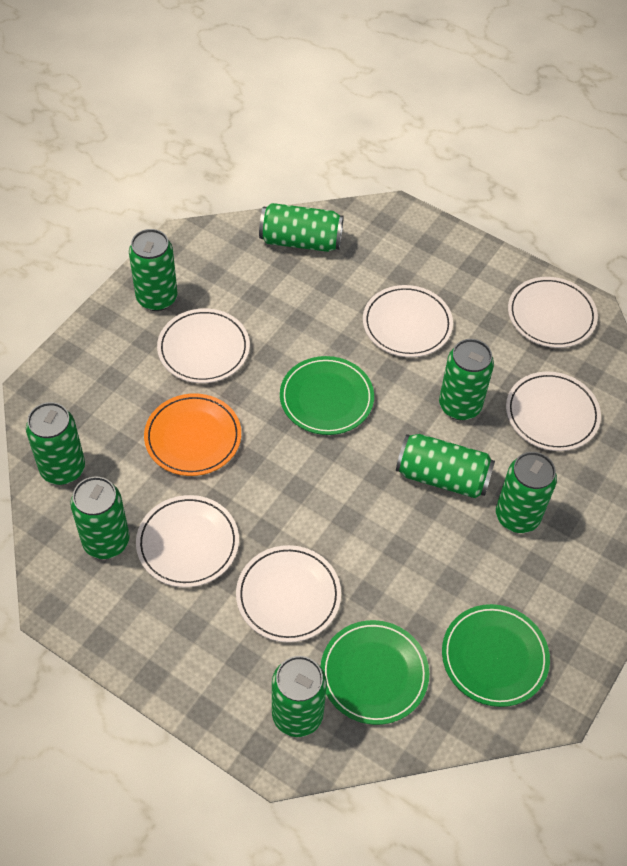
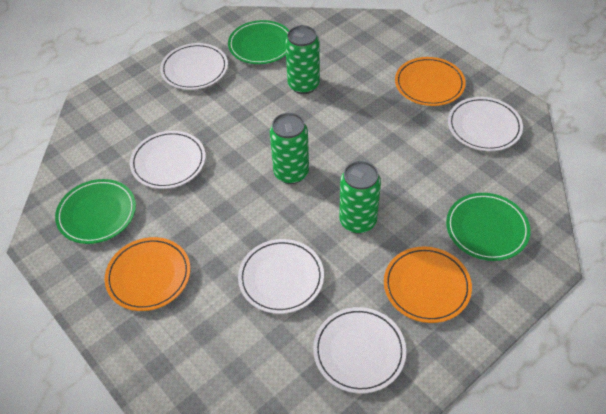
green can: 8 -> 3
orange plate: 1 -> 3
white plate: 6 -> 5

